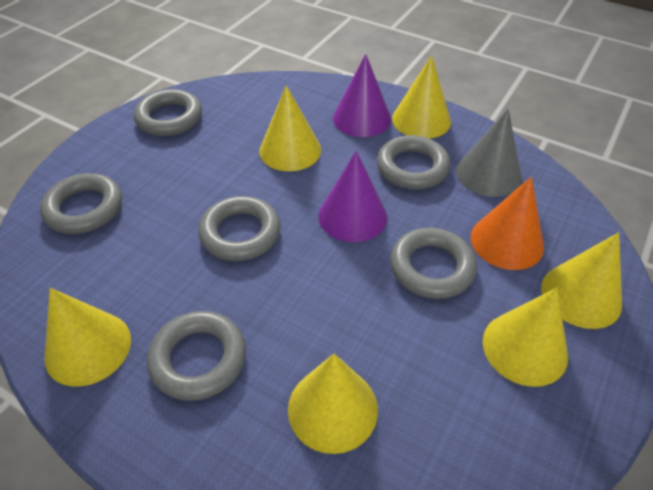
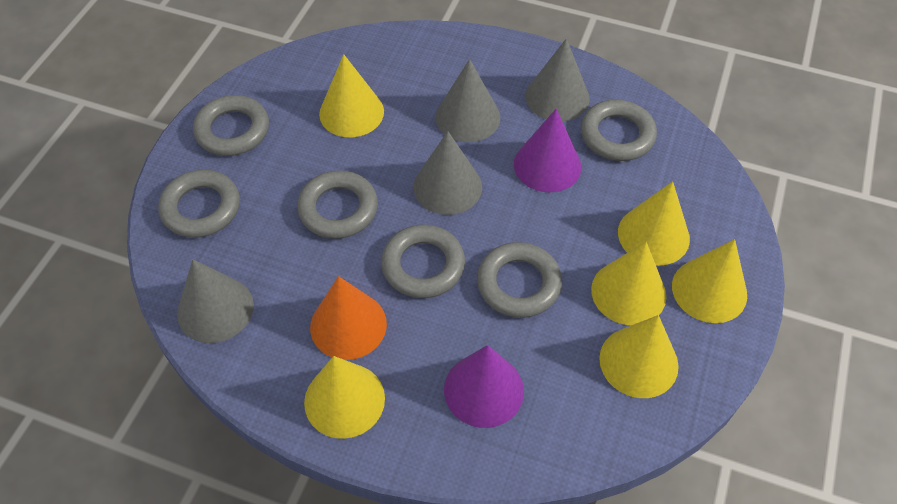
grey cone: 1 -> 4

